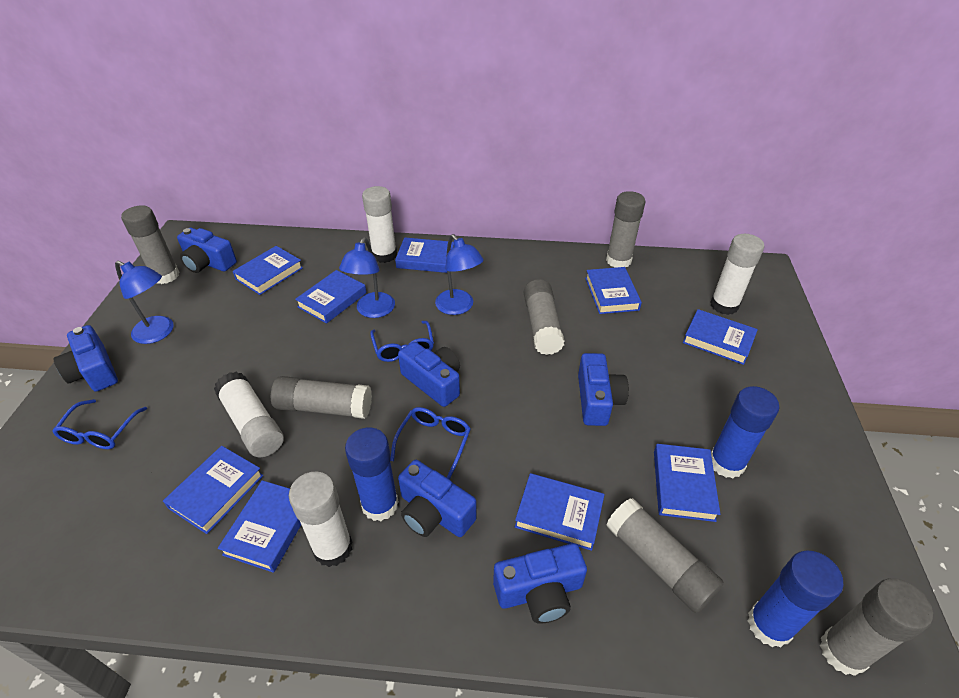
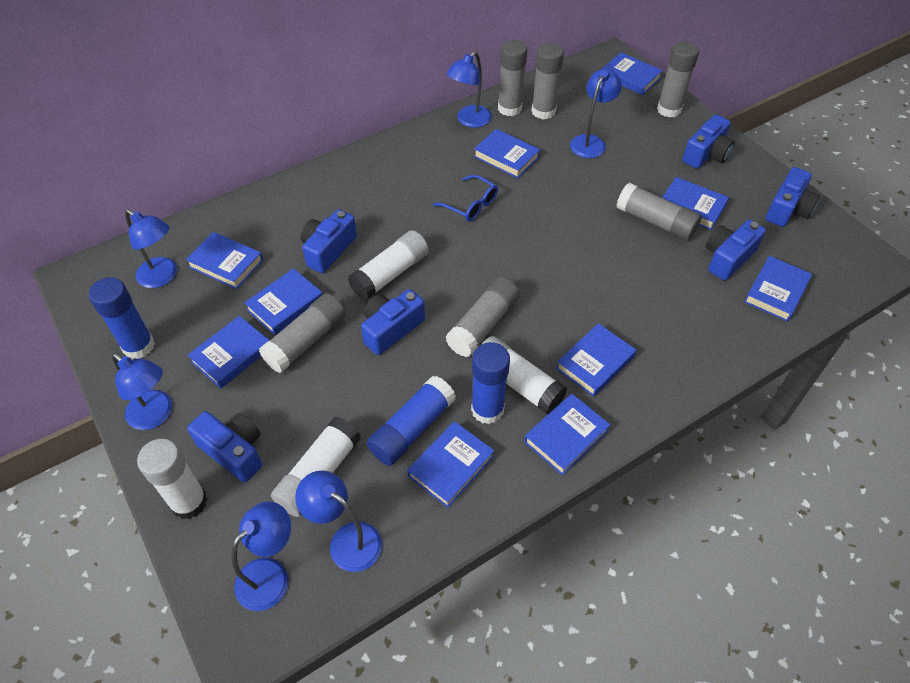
blue book: 9 -> 10
blue glasses: 3 -> 1
blue lamp: 3 -> 6

